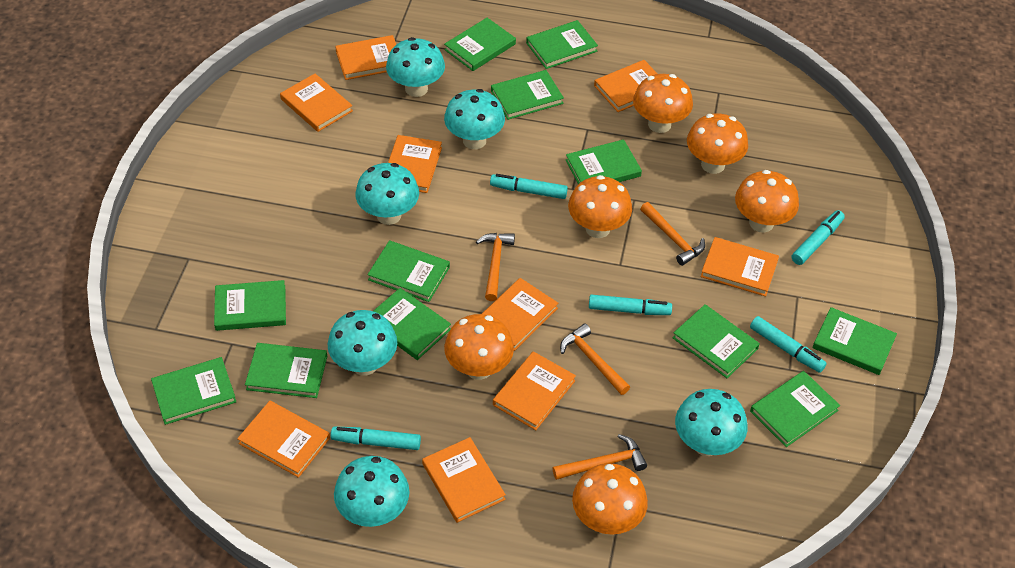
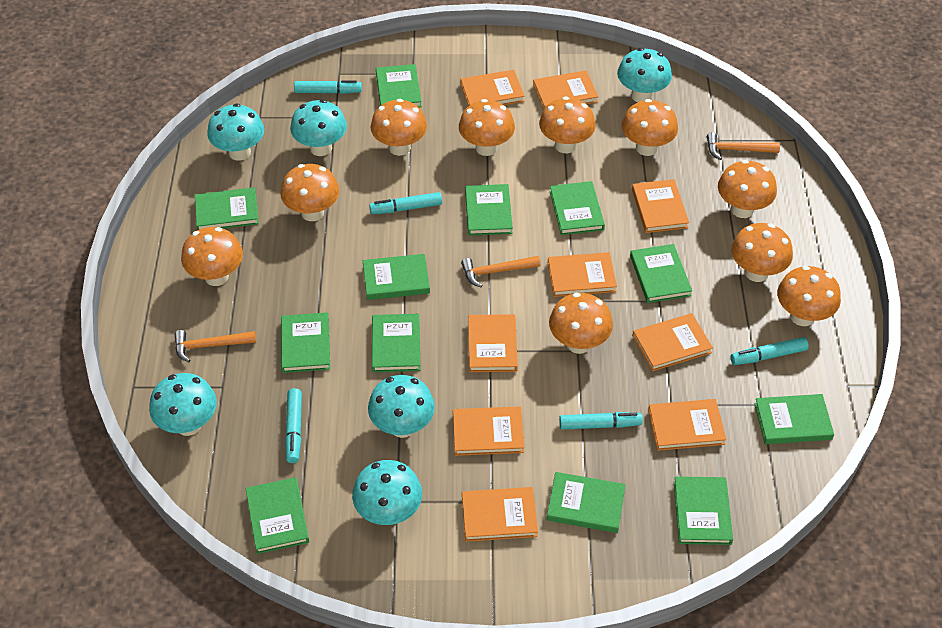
orange hammer: 4 -> 3
orange mushroom: 6 -> 10

